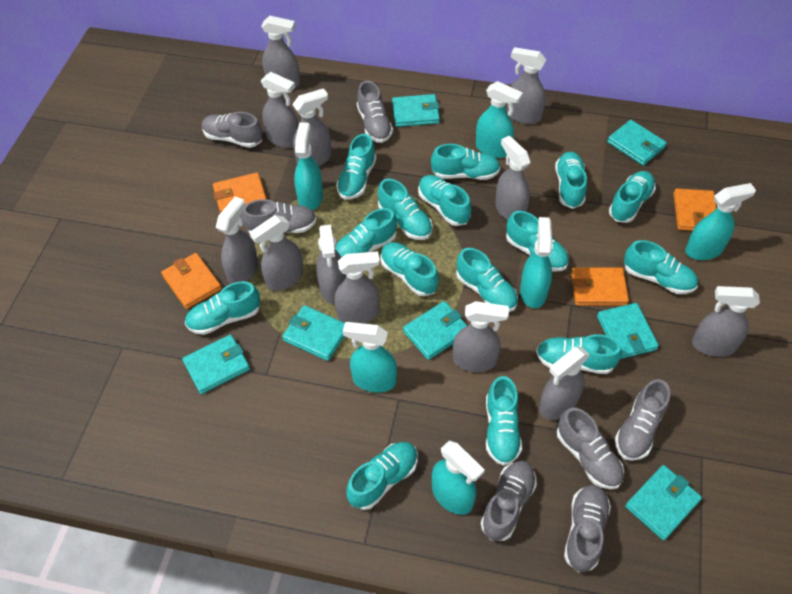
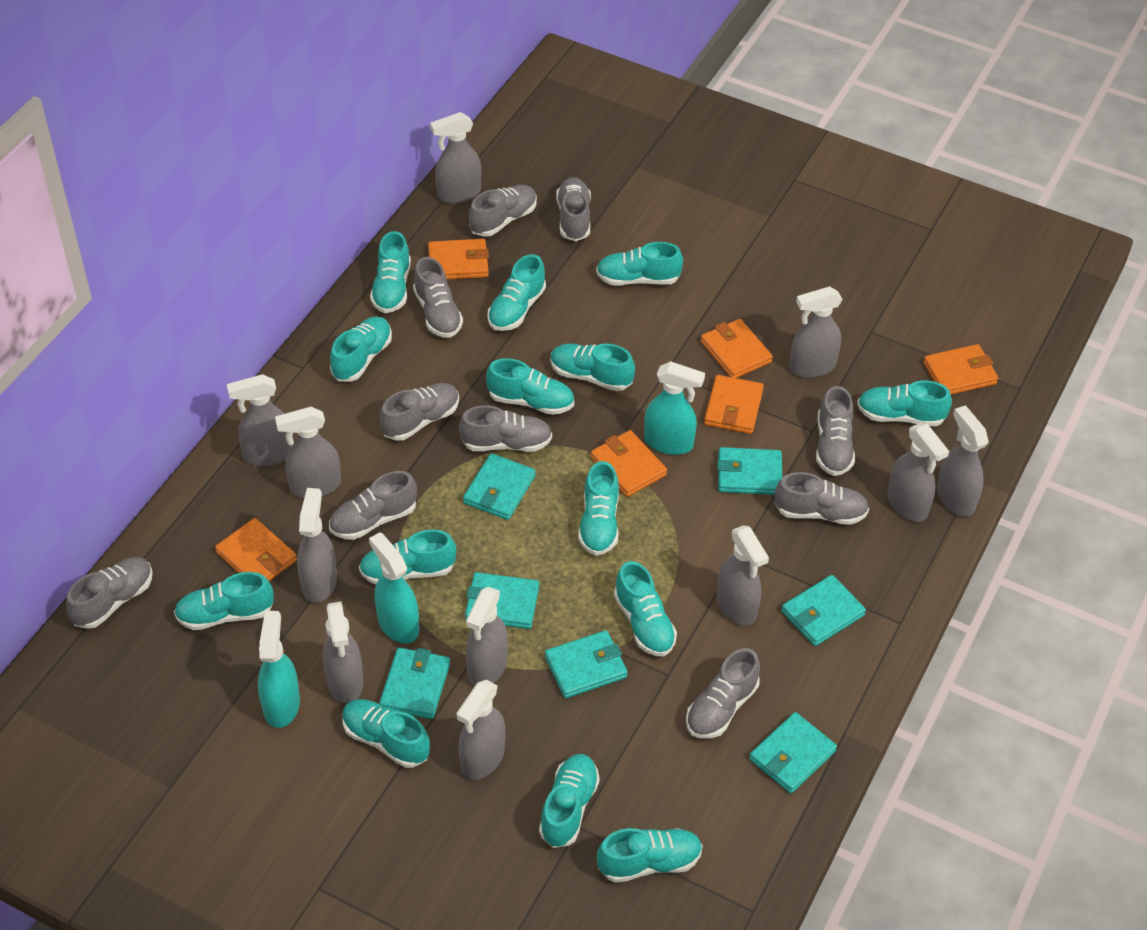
grey shoe: 7 -> 10
grey spray bottle: 12 -> 11
orange wallet: 4 -> 6
turquoise shoe: 15 -> 14
turquoise spray bottle: 6 -> 3

